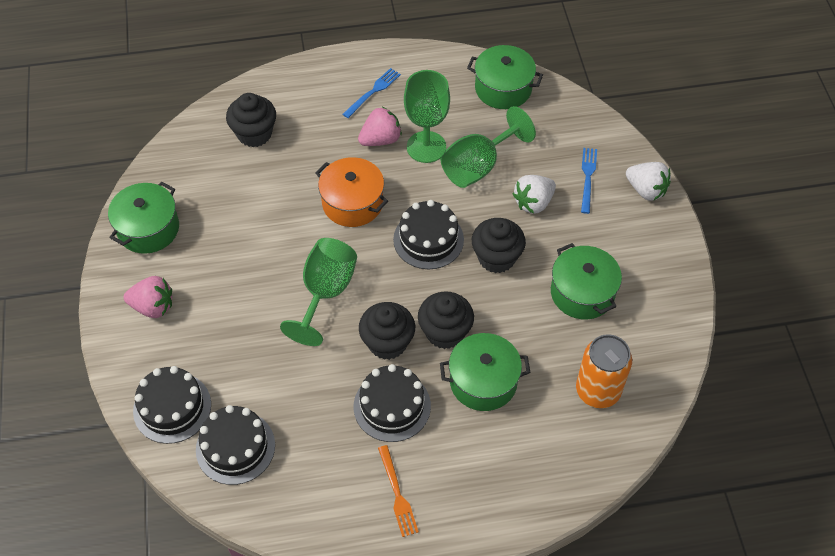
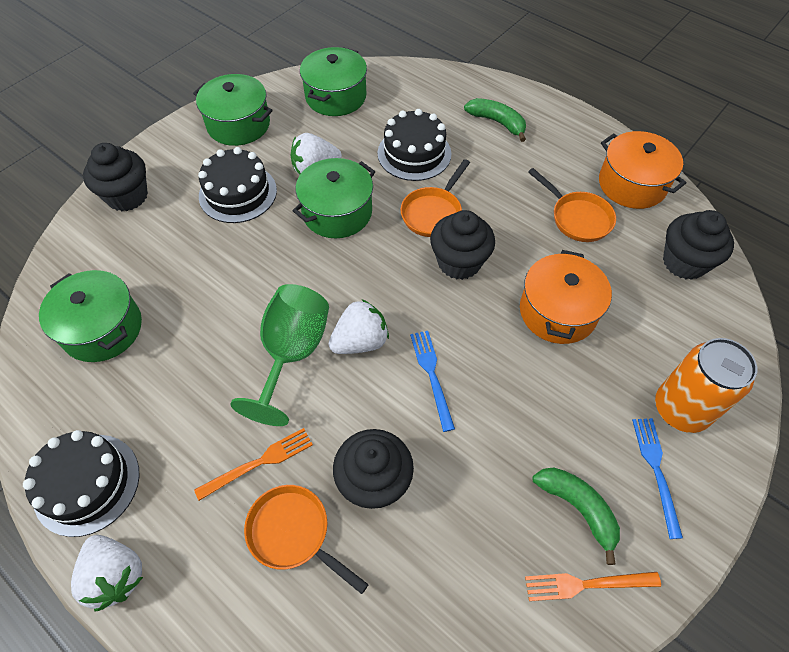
black cake: 4 -> 3
green banana: 0 -> 2
green goblet: 3 -> 1
orange fork: 1 -> 2
orange pan: 0 -> 3
orange pot: 1 -> 2
pink strawberry: 2 -> 0
white strawberry: 2 -> 3

